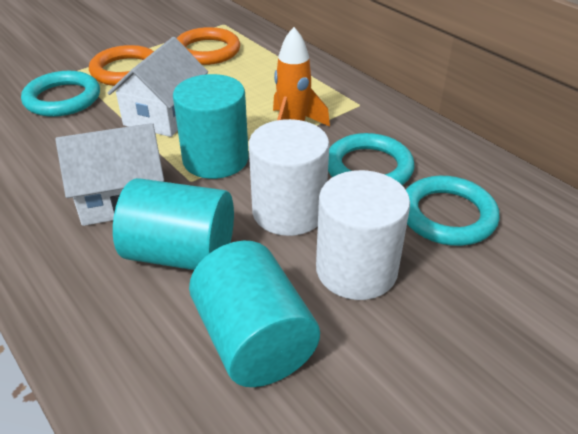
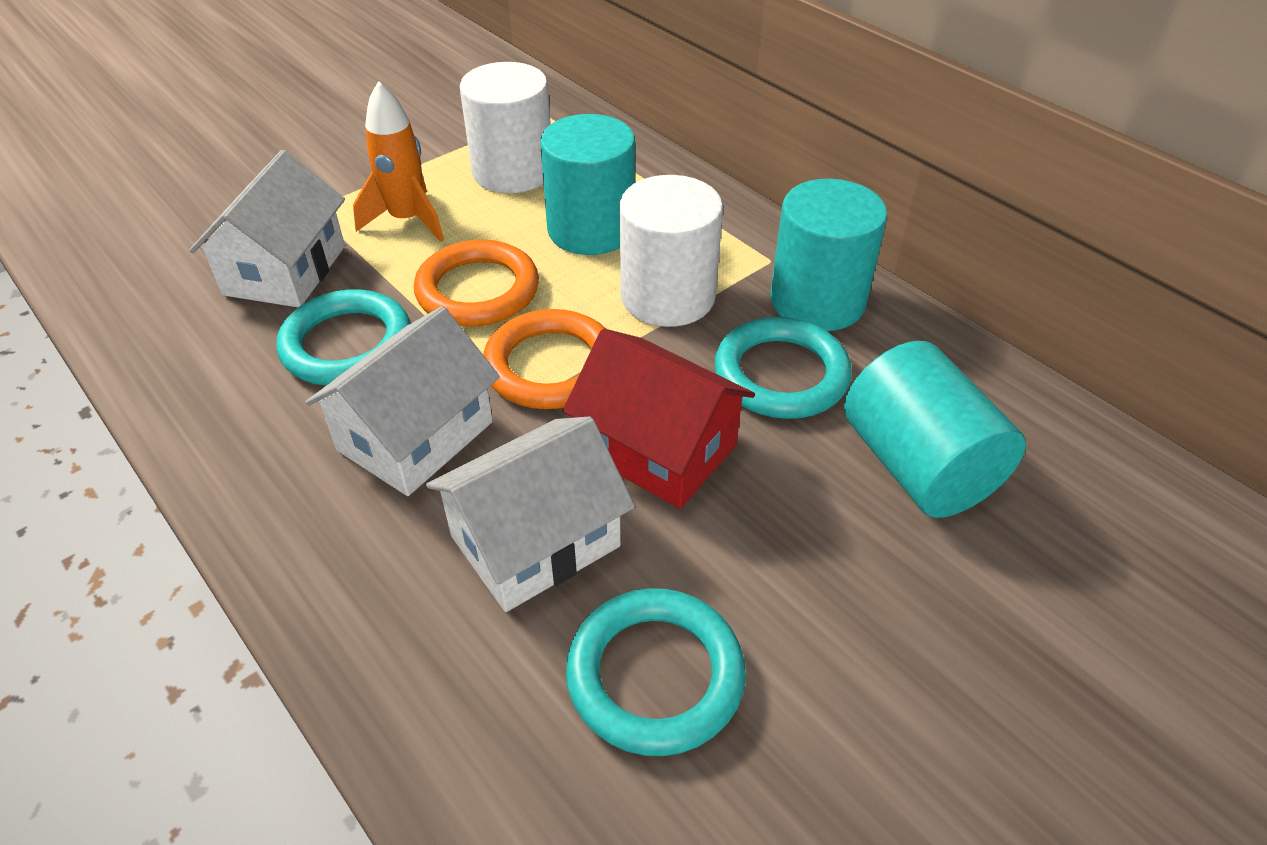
red house: 0 -> 1
white house: 2 -> 3

